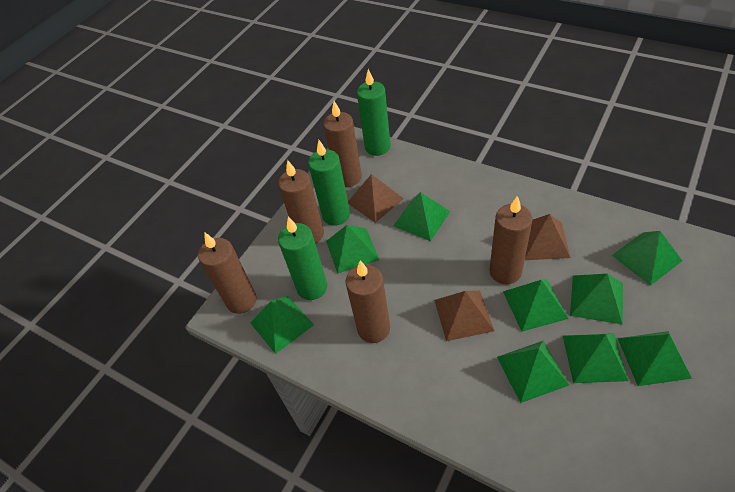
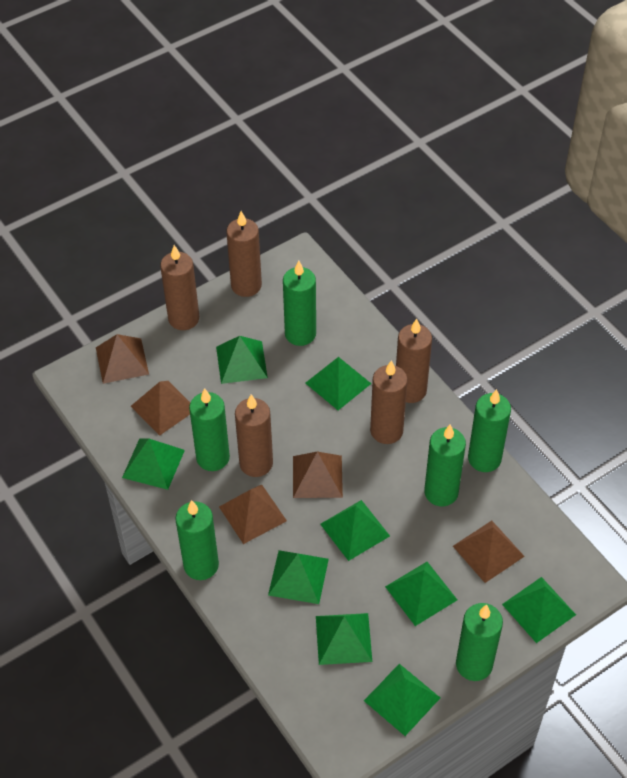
brown pyramid: 3 -> 5
green candle: 3 -> 6

